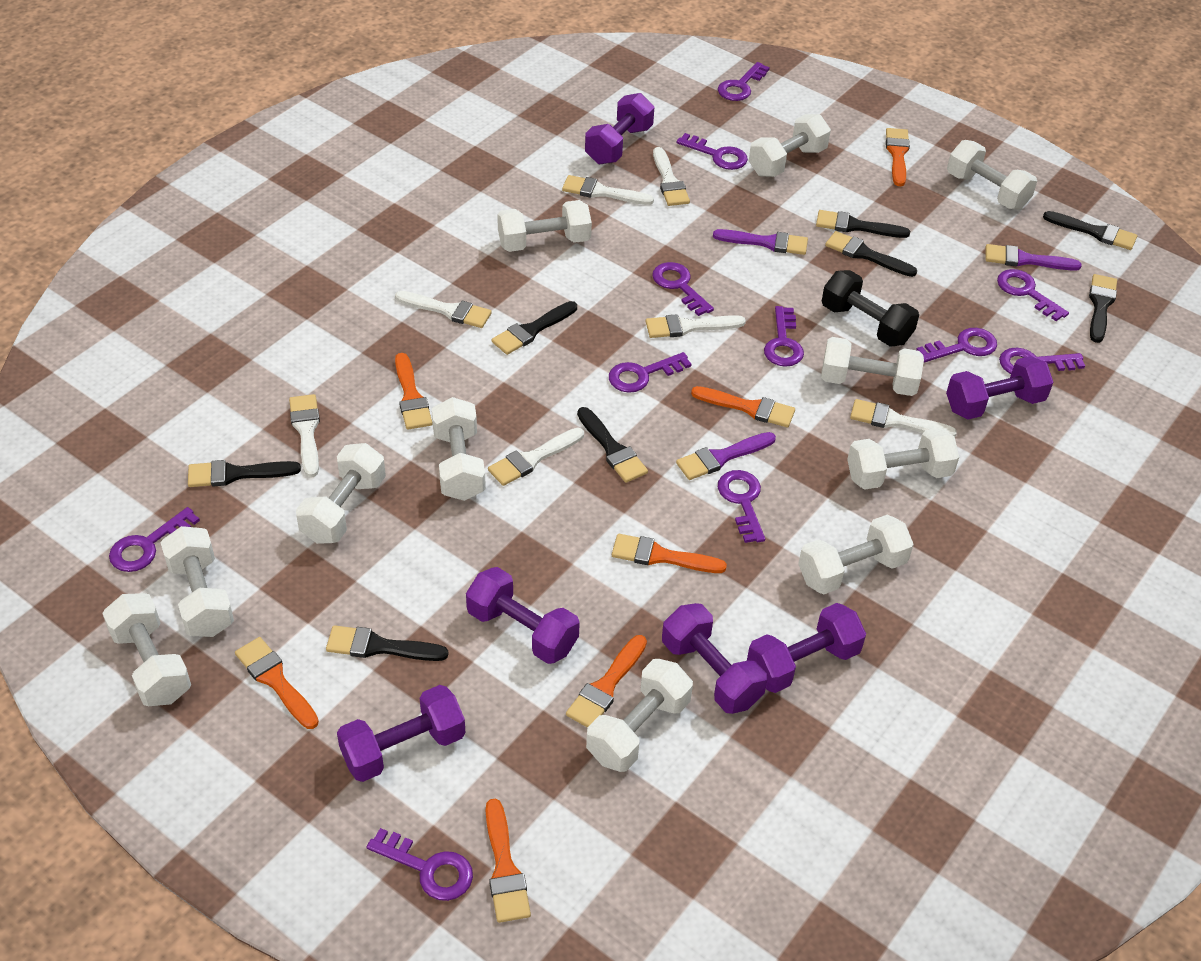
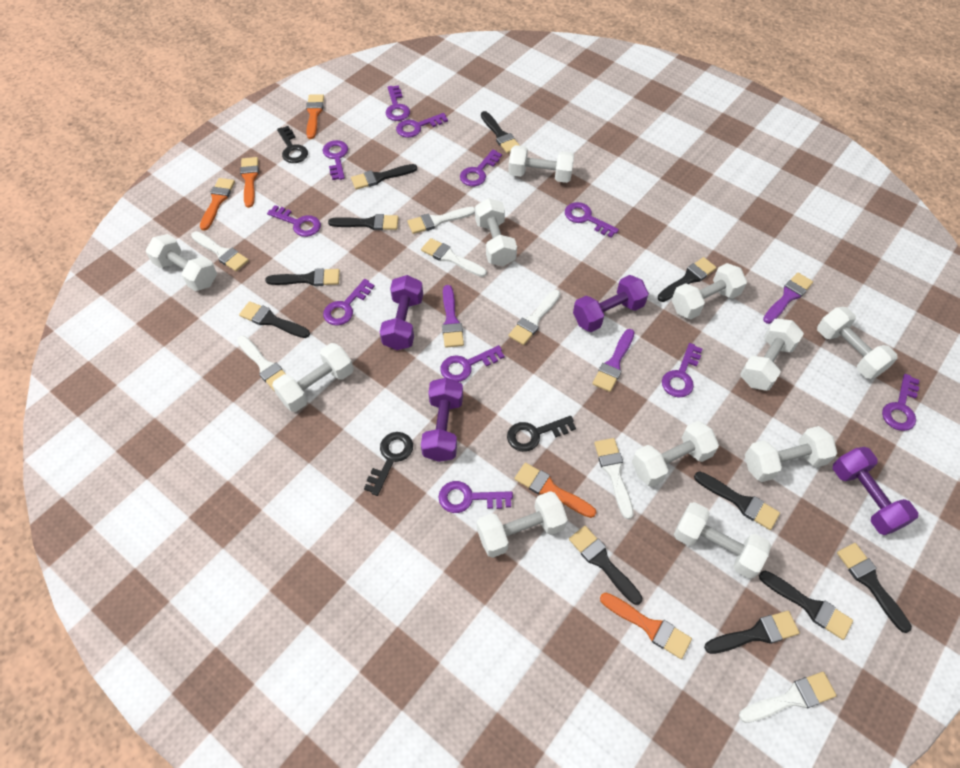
black brush: 8 -> 11
black dumbbell: 1 -> 0
black key: 0 -> 3
orange brush: 7 -> 5
purple dumbbell: 6 -> 4

